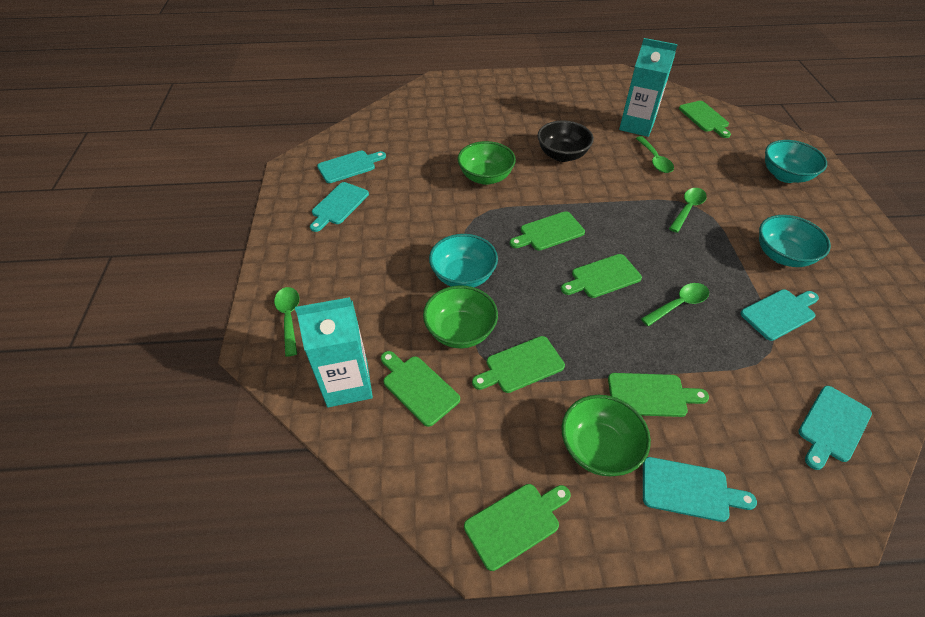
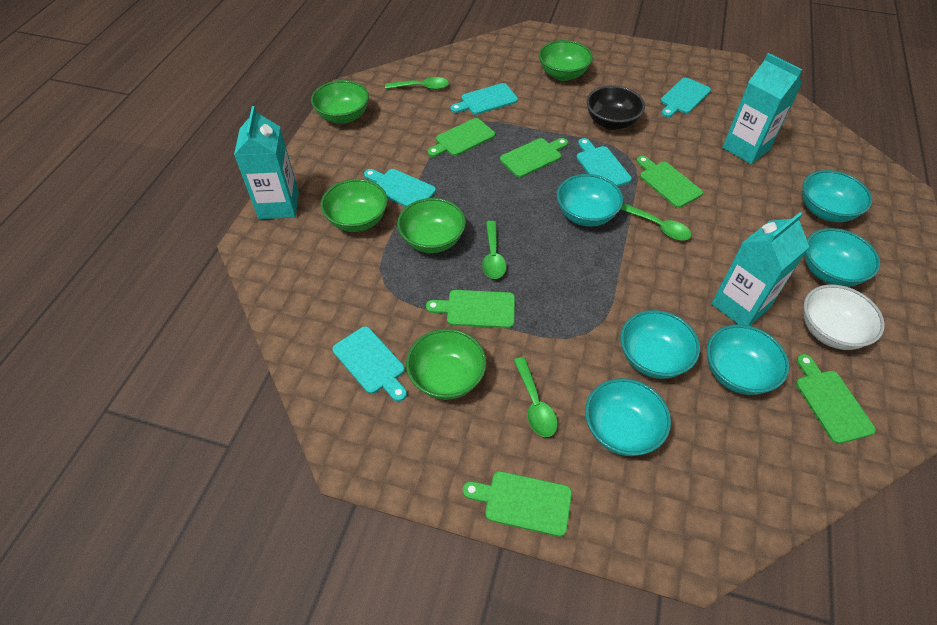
green bowl: 3 -> 5
green cutting board: 7 -> 6
turquoise bowl: 3 -> 6
turquoise carton: 2 -> 3
white bowl: 0 -> 1

